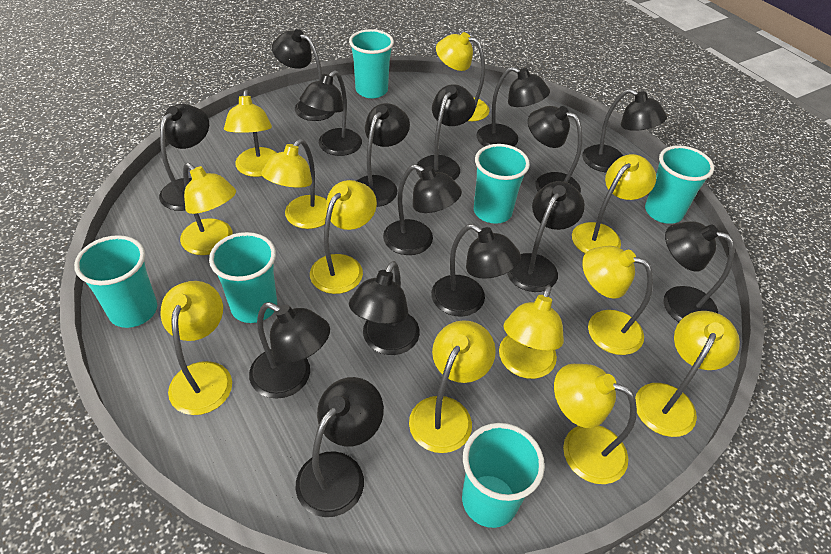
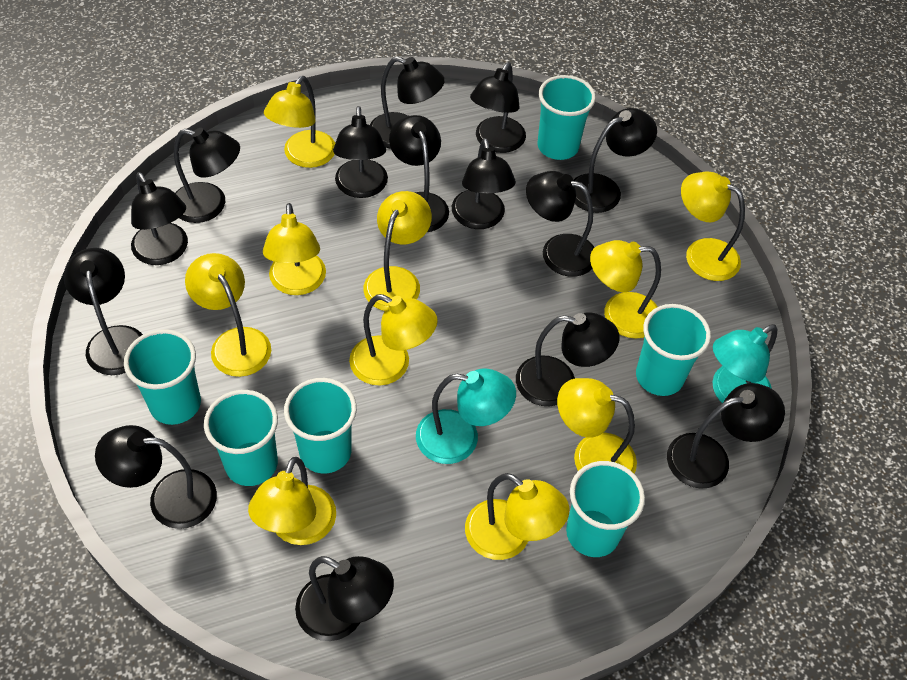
black lamp: 15 -> 14
turquoise lamp: 0 -> 2
yellow lamp: 12 -> 10

